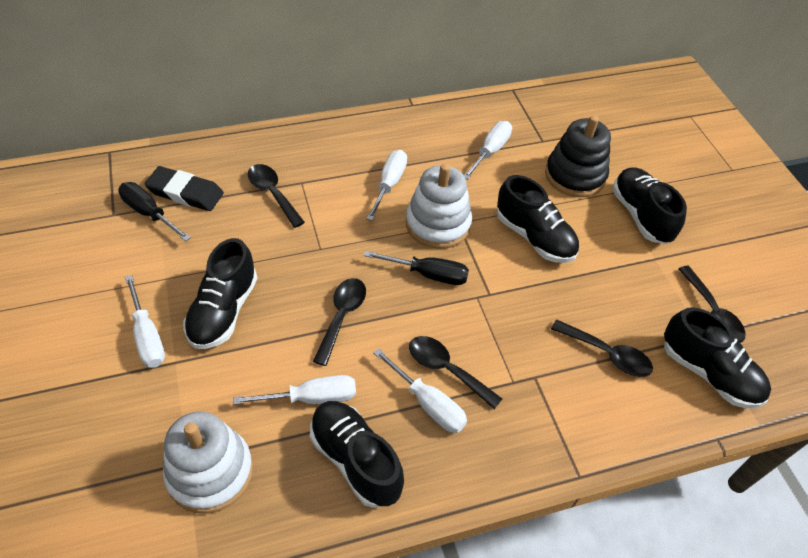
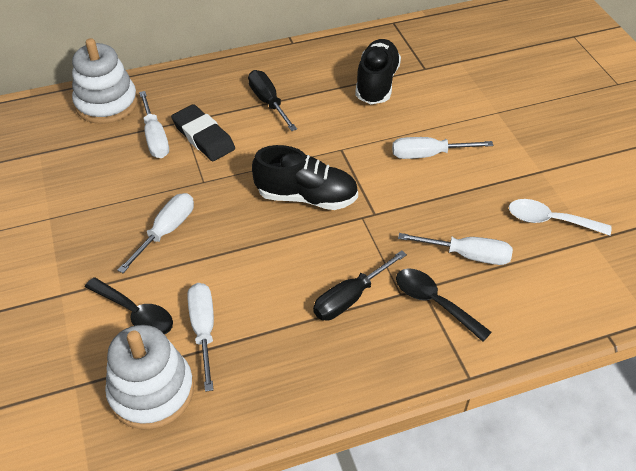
black shoe: 5 -> 2
black spoon: 5 -> 2
black stacking toy: 1 -> 0
white spoon: 0 -> 1

